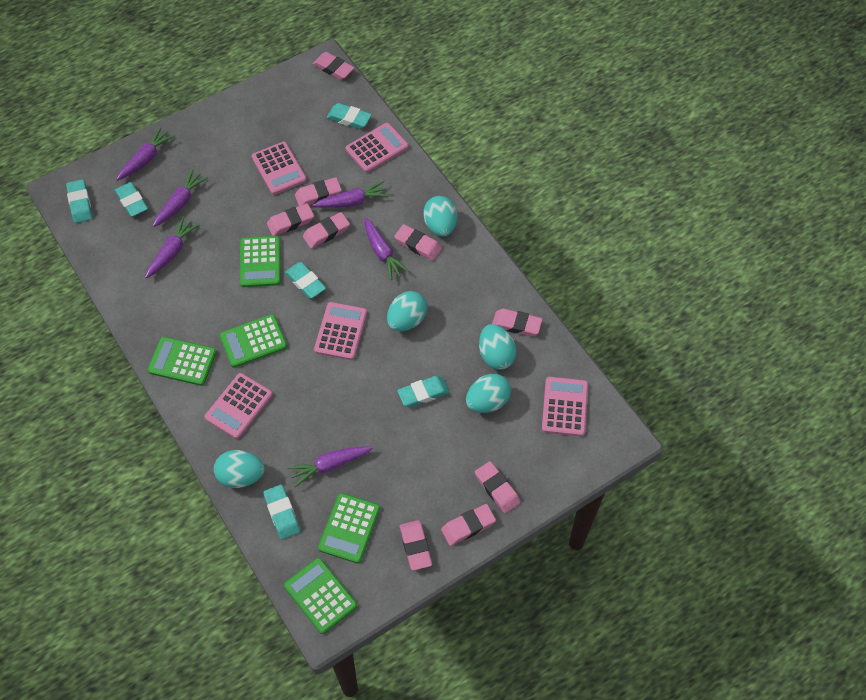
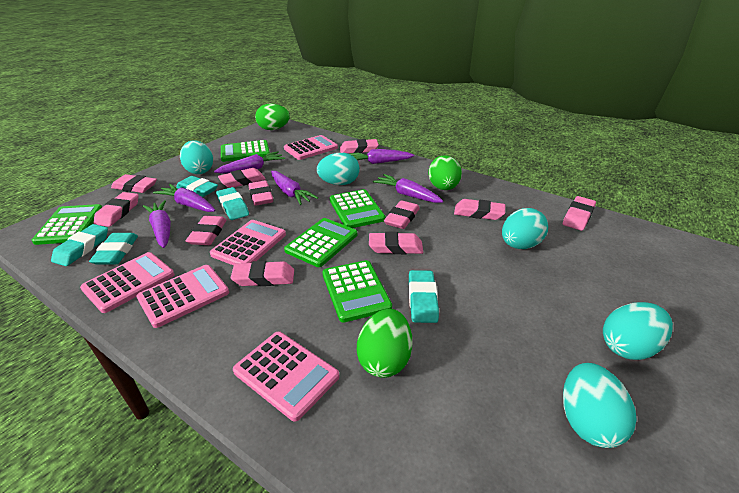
green egg: 0 -> 3
pink eraser: 9 -> 11
turquoise eraser: 6 -> 5

